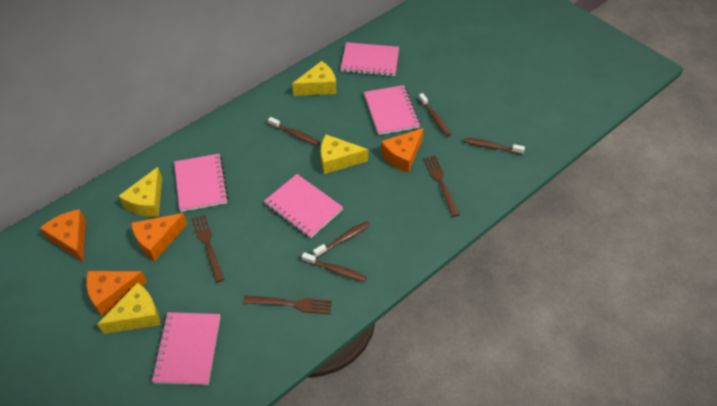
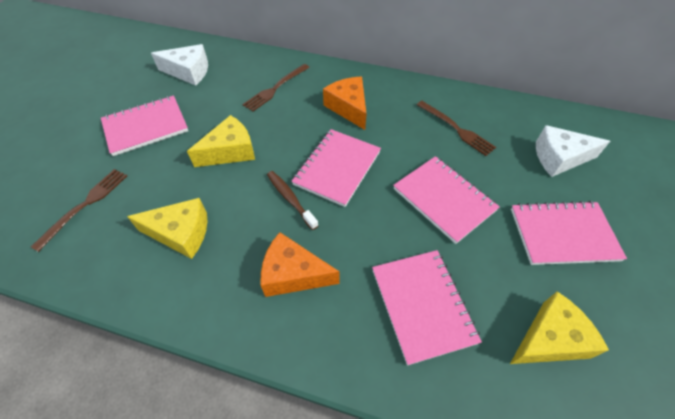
brown toothbrush: 5 -> 1
orange cheese: 4 -> 2
white cheese: 0 -> 2
yellow cheese: 4 -> 3

